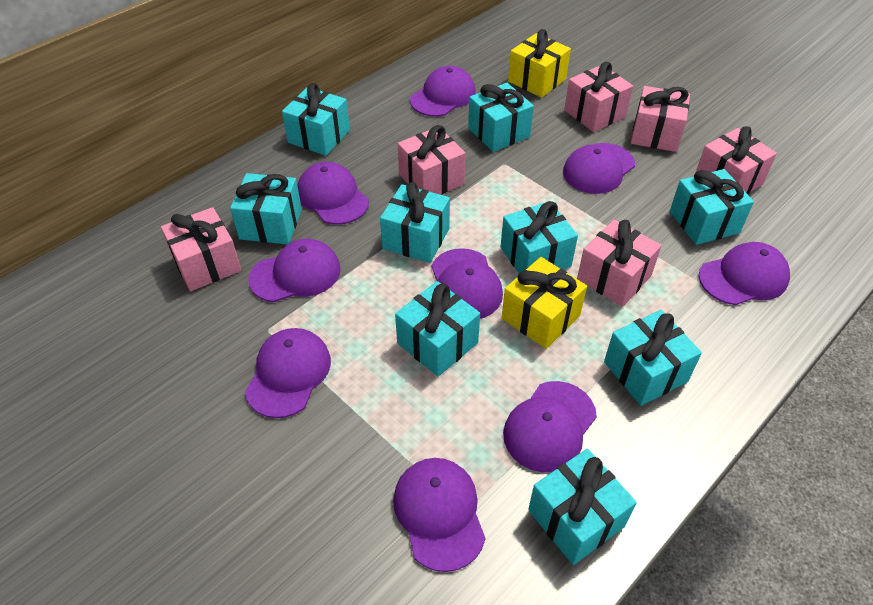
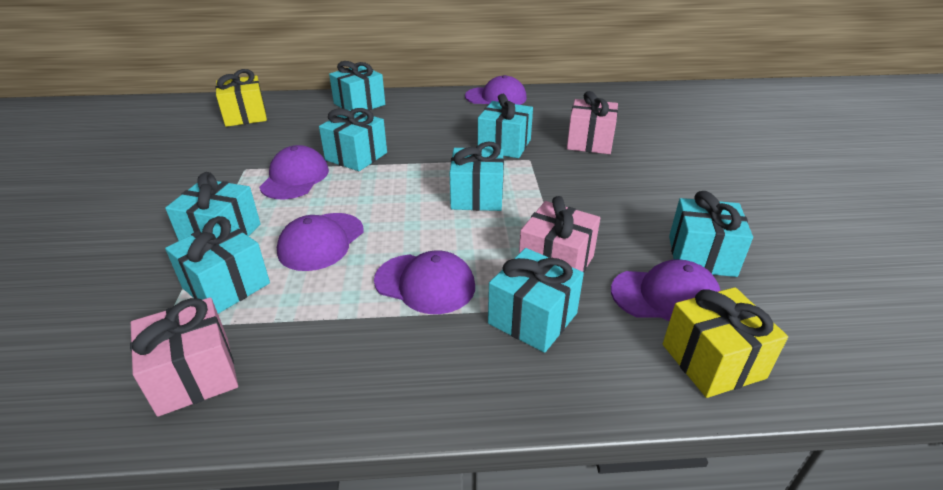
pink gift: 6 -> 3
purple cap: 9 -> 5
turquoise gift: 9 -> 8

